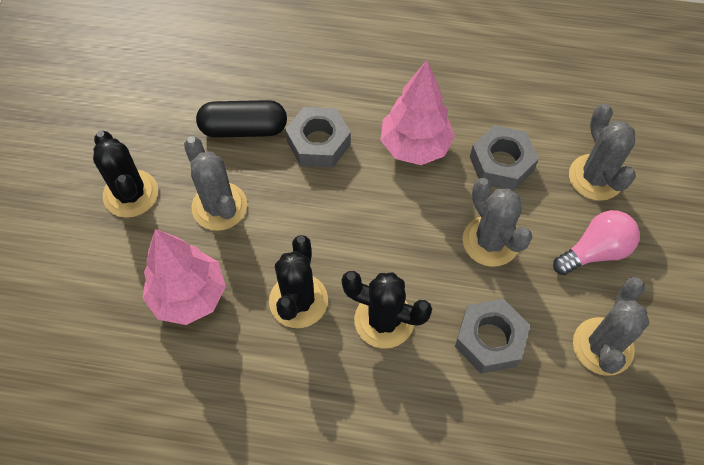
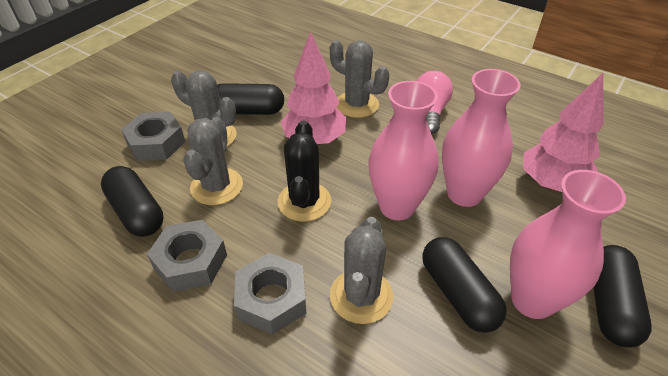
black cactus: 3 -> 1
black capsule: 1 -> 4
pink vase: 0 -> 3

